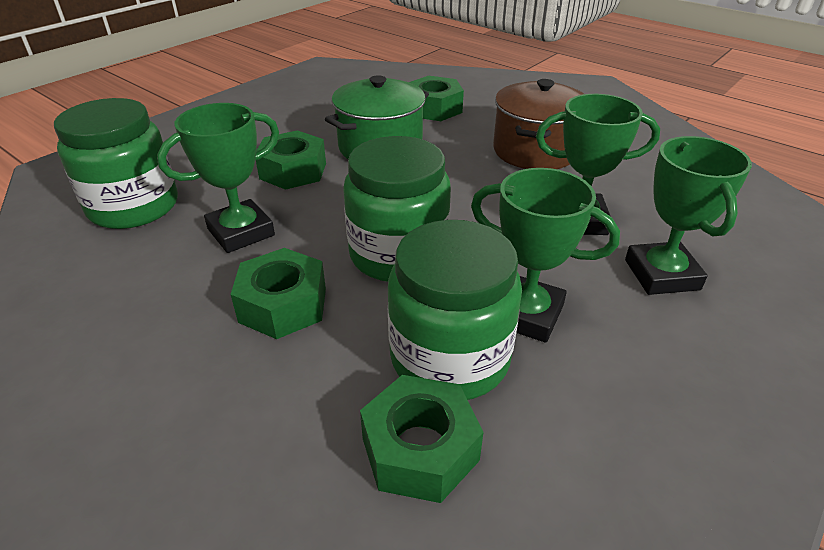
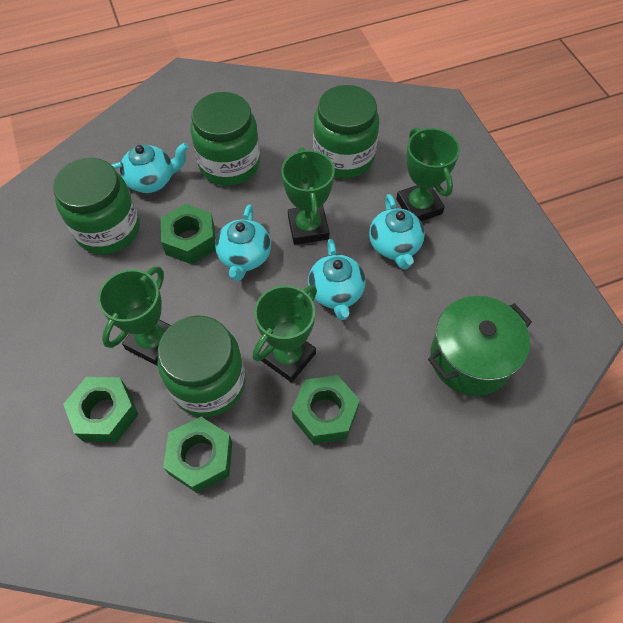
brown pot: 1 -> 0
green jar: 3 -> 4
turquoise teapot: 0 -> 4

